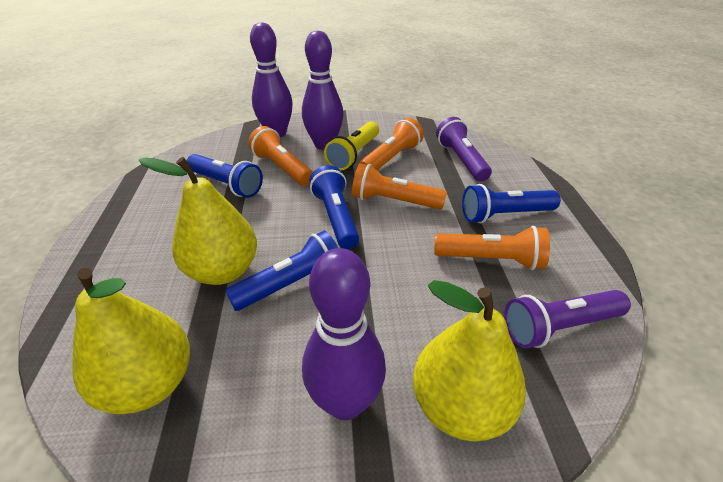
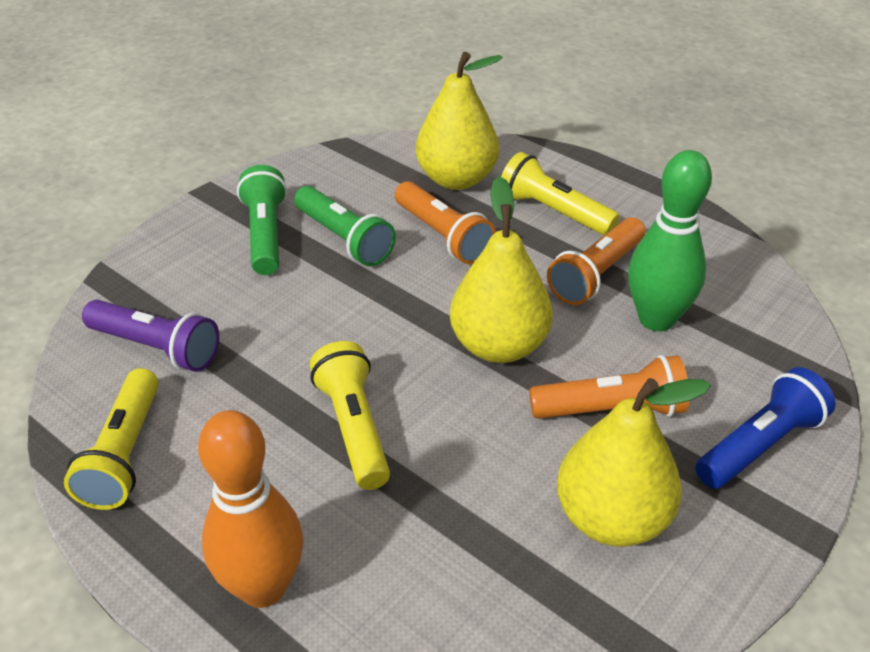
blue flashlight: 4 -> 1
green bowling pin: 0 -> 1
green flashlight: 0 -> 2
orange bowling pin: 0 -> 1
orange flashlight: 4 -> 3
purple bowling pin: 3 -> 0
purple flashlight: 2 -> 1
yellow flashlight: 1 -> 3

